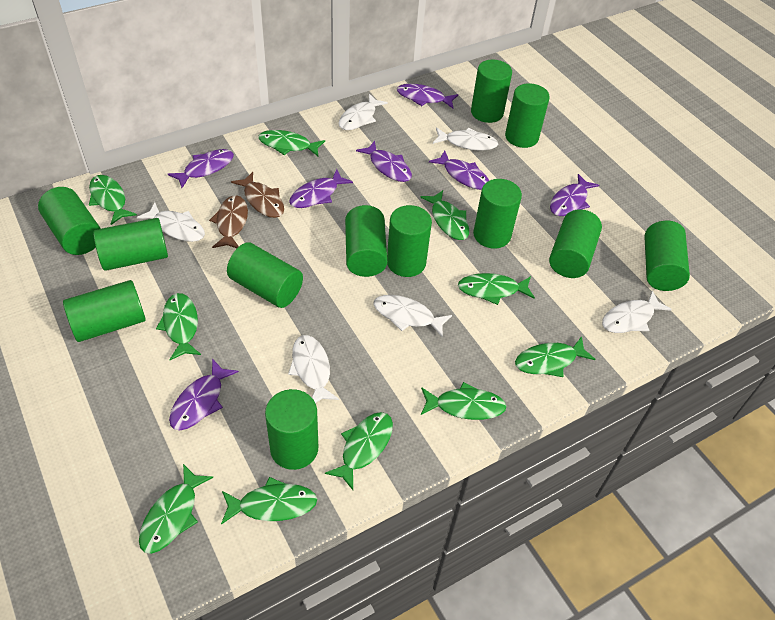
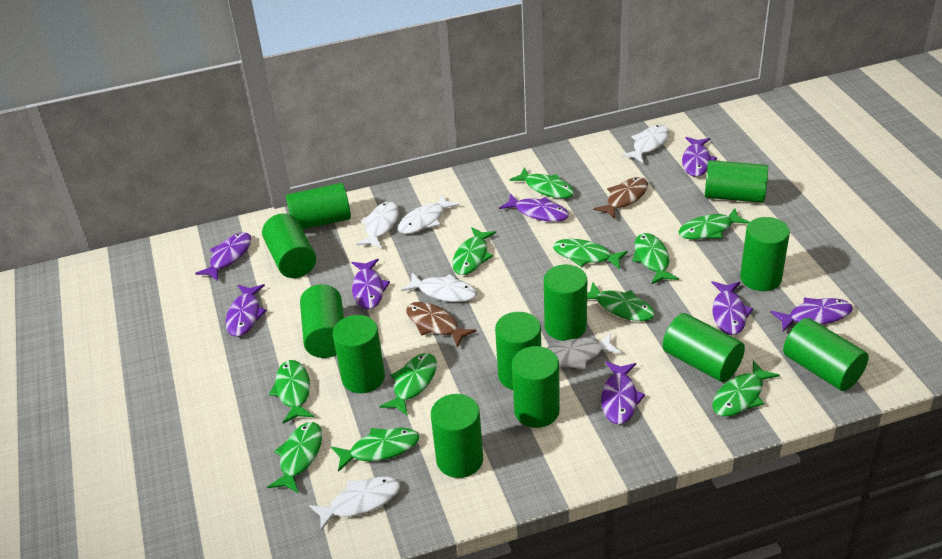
green fish: 10 -> 11
purple fish: 7 -> 8

